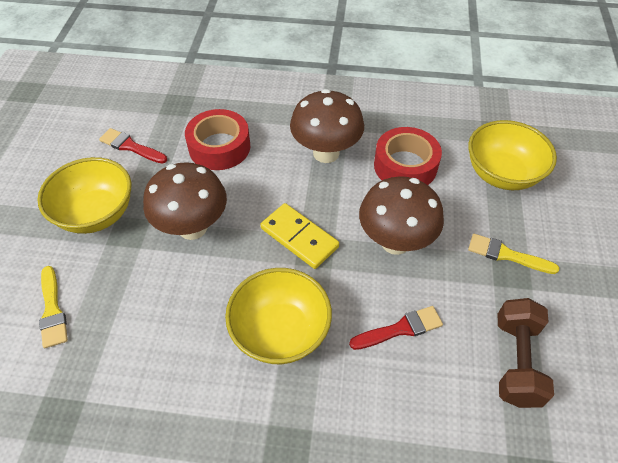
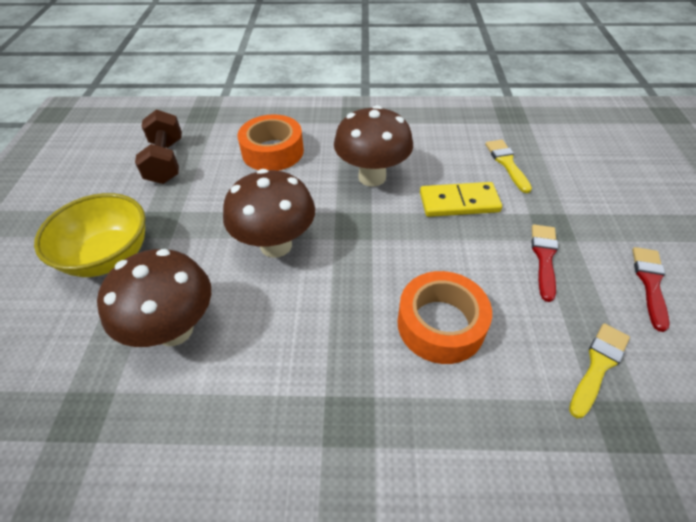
orange tape: 0 -> 2
red tape: 2 -> 0
yellow bowl: 3 -> 1

